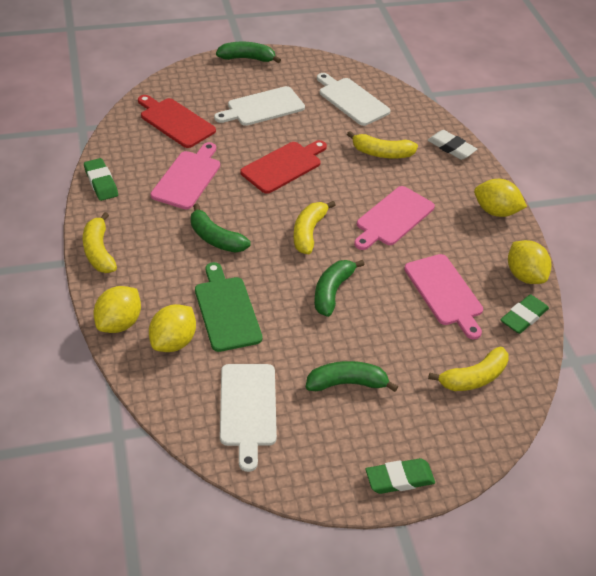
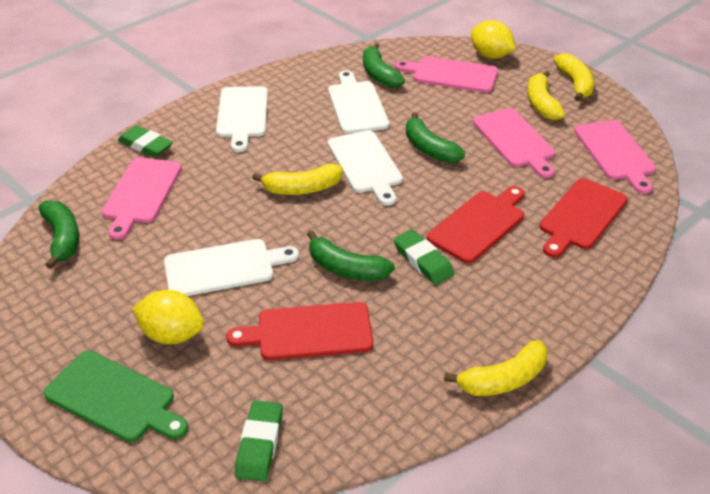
pink cutting board: 3 -> 4
red cutting board: 2 -> 3
white cutting board: 3 -> 4
white eraser: 1 -> 0
yellow lemon: 4 -> 2

